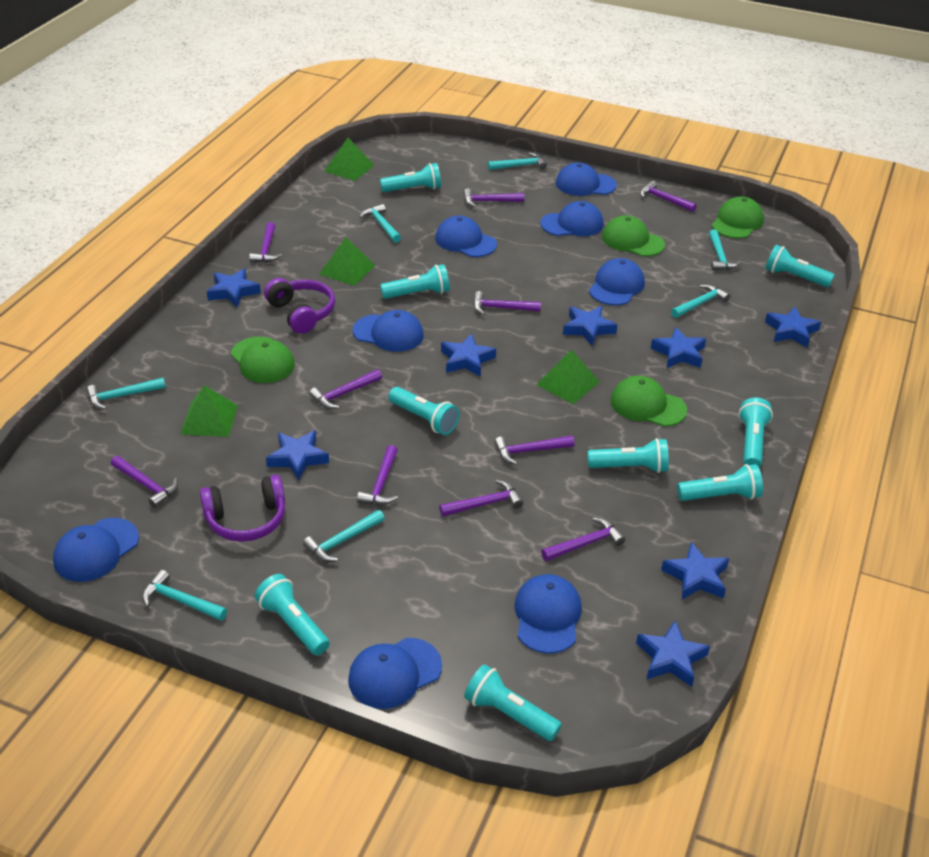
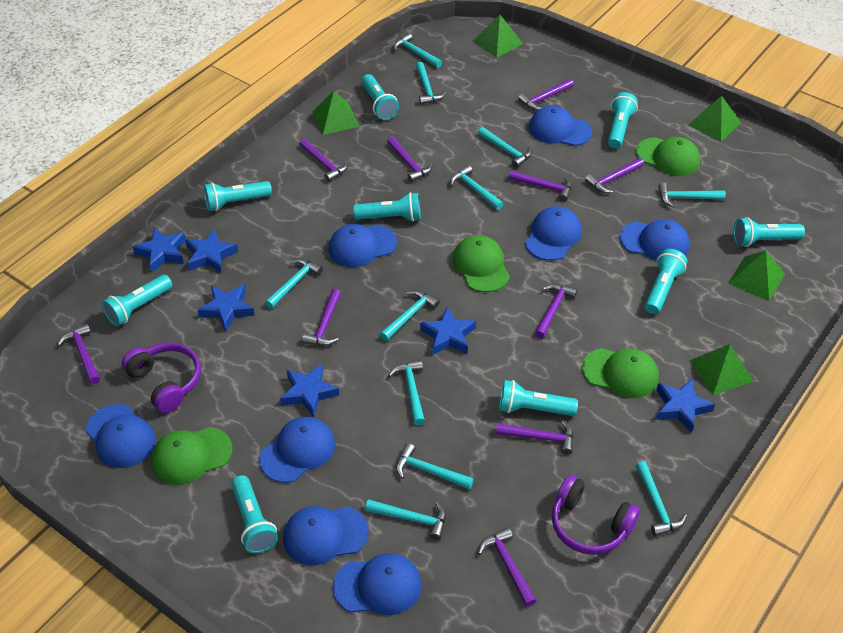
blue star: 8 -> 6
green pyramid: 4 -> 5
turquoise hammer: 7 -> 11

